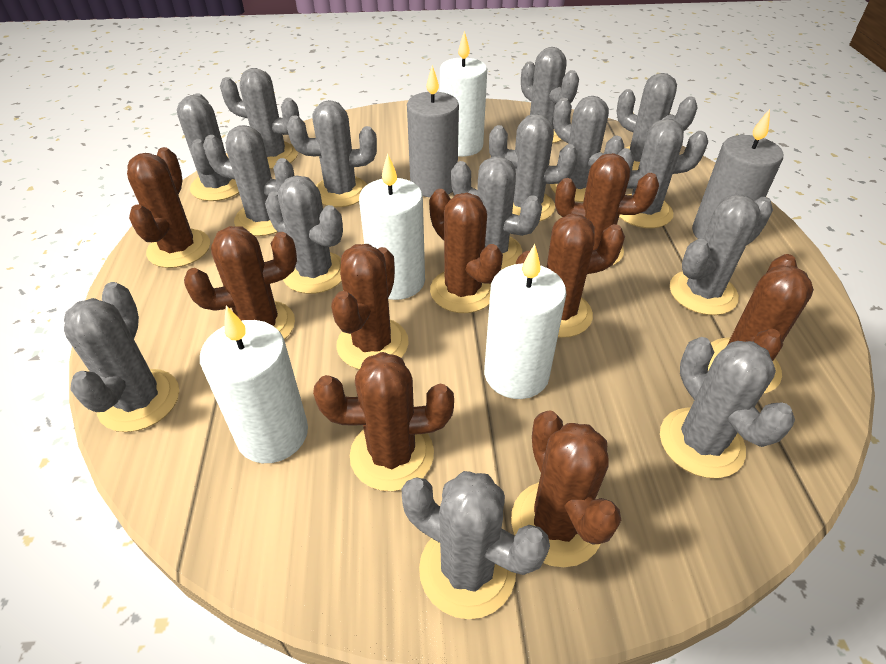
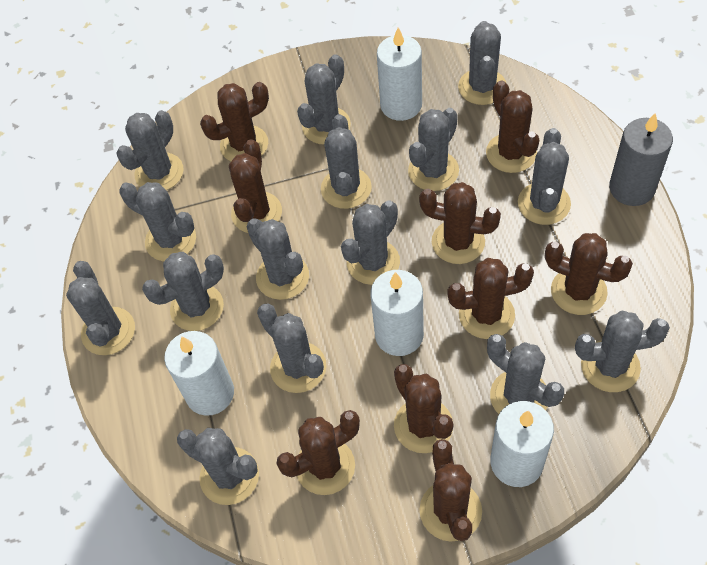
grey candle: 2 -> 1

